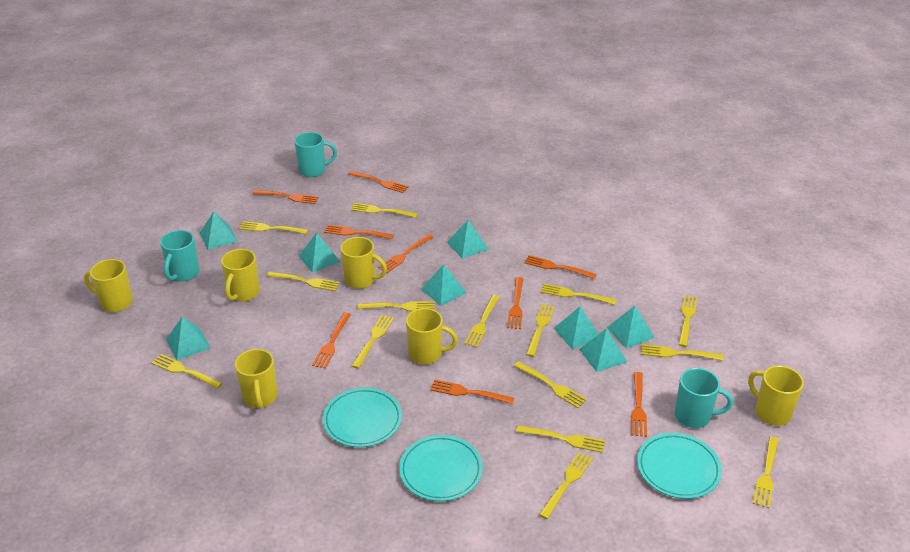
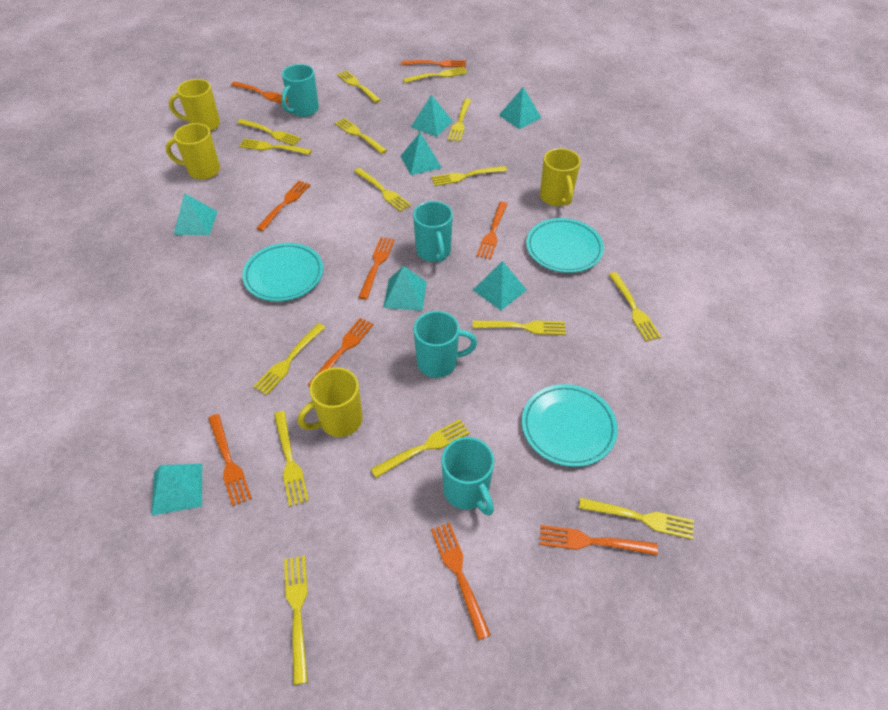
turquoise mug: 3 -> 4
turquoise pyramid: 8 -> 7
yellow mug: 6 -> 4

